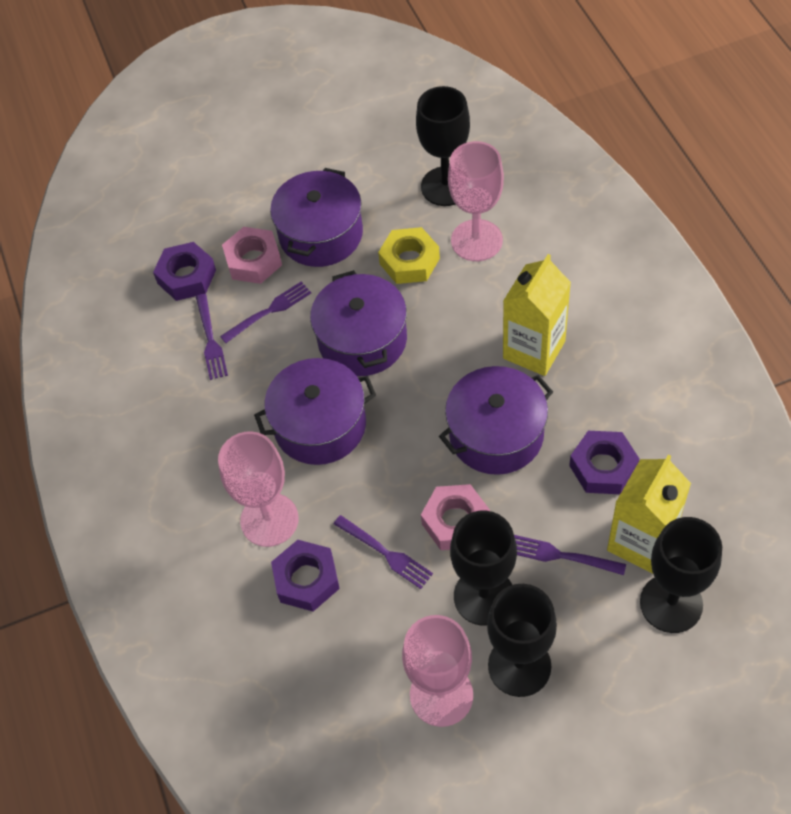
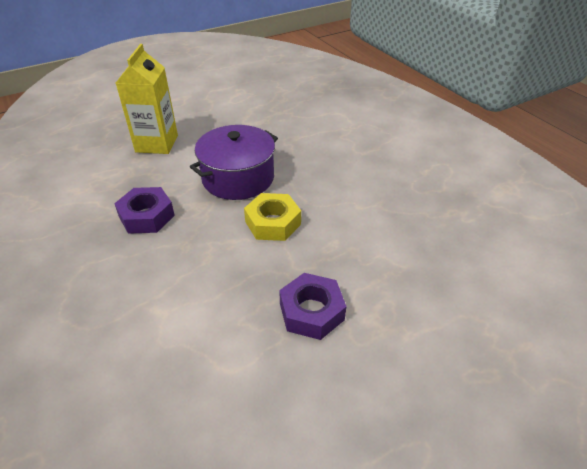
black goblet: 4 -> 0
pink goblet: 3 -> 0
pink nut: 2 -> 0
purple fork: 4 -> 0
purple nut: 3 -> 2
purple pot: 4 -> 1
yellow carton: 2 -> 1

